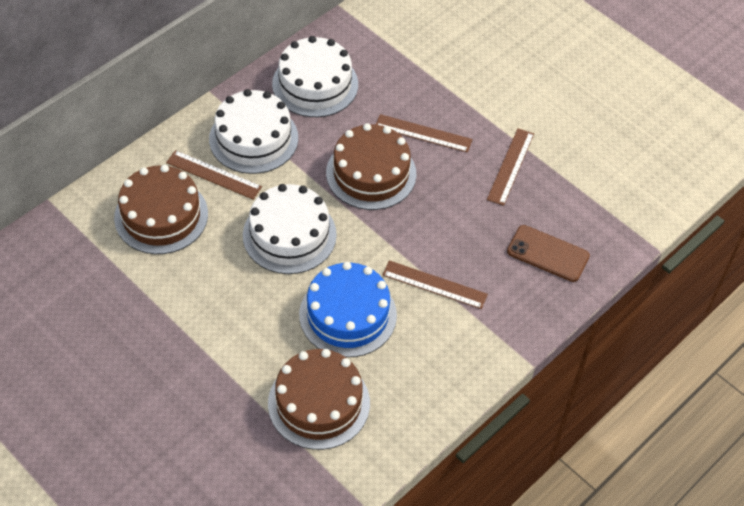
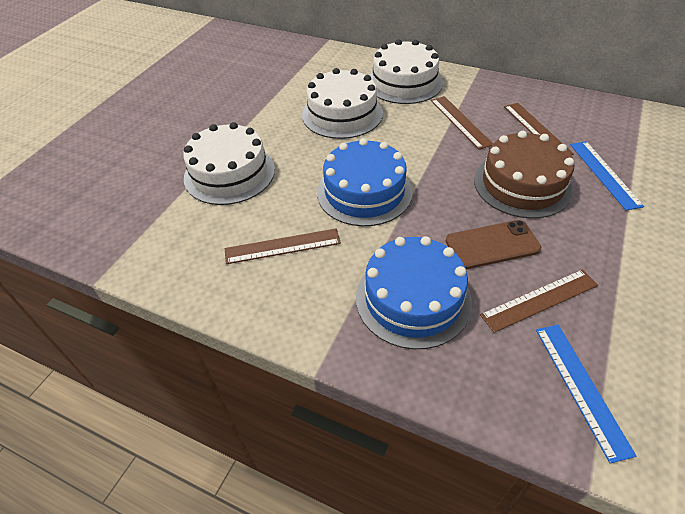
blue cake: 1 -> 2
blue ruler: 0 -> 2
brown cake: 3 -> 1

